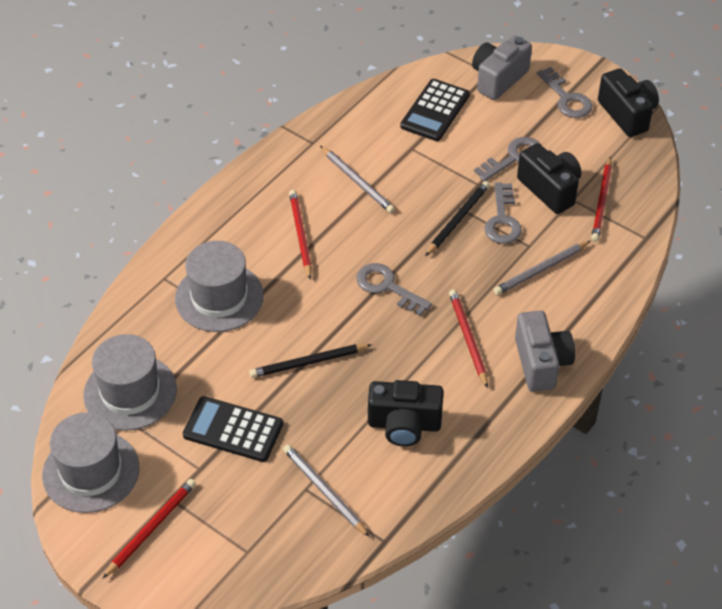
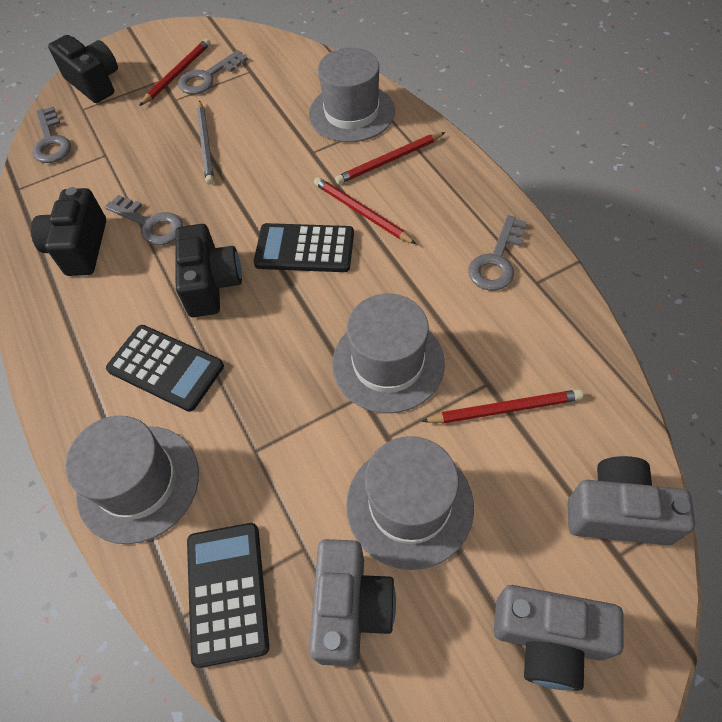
black calculator: 2 -> 3
black pencil: 2 -> 0
grey camera: 2 -> 3
grey hat: 3 -> 4
grey pencil: 3 -> 1

